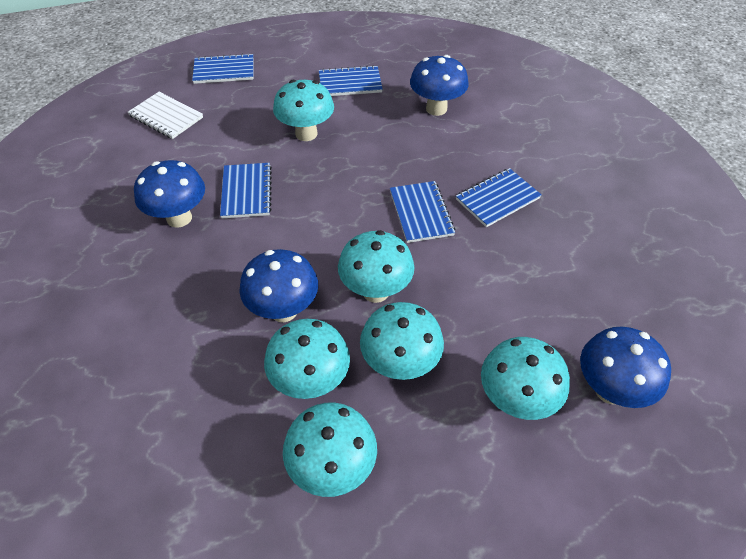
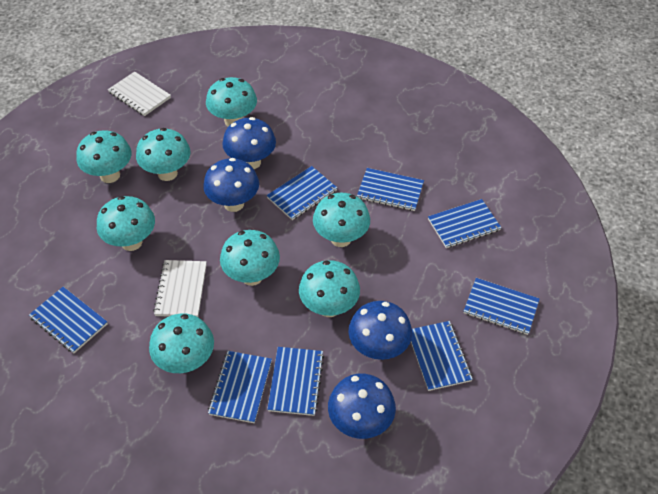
blue notebook: 5 -> 8
turquoise mushroom: 6 -> 8
white notebook: 1 -> 2

